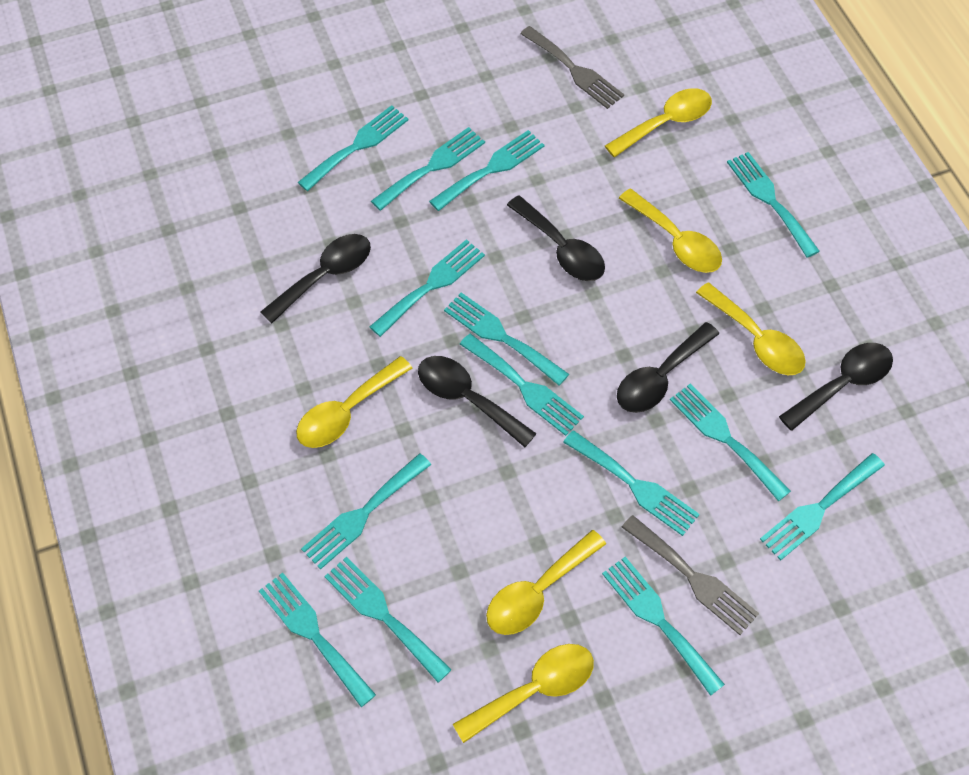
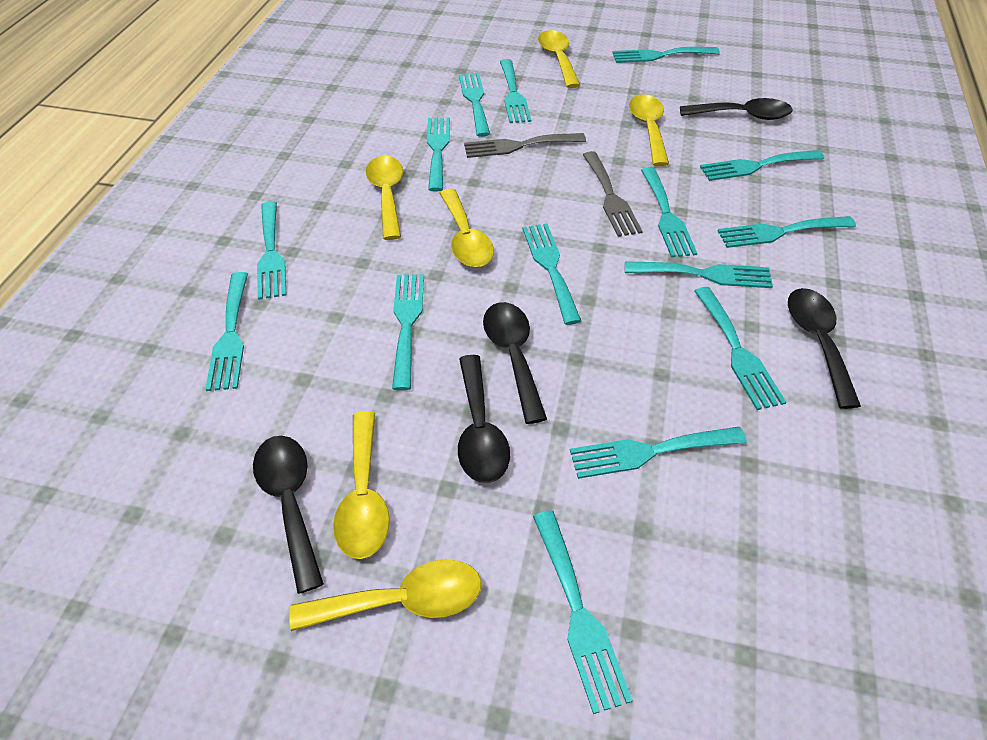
turquoise fork: 14 -> 15

